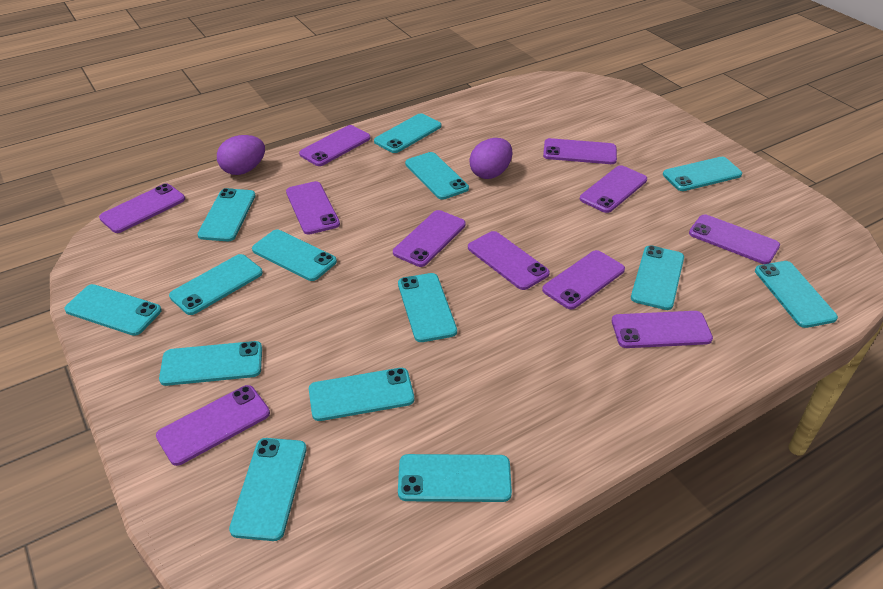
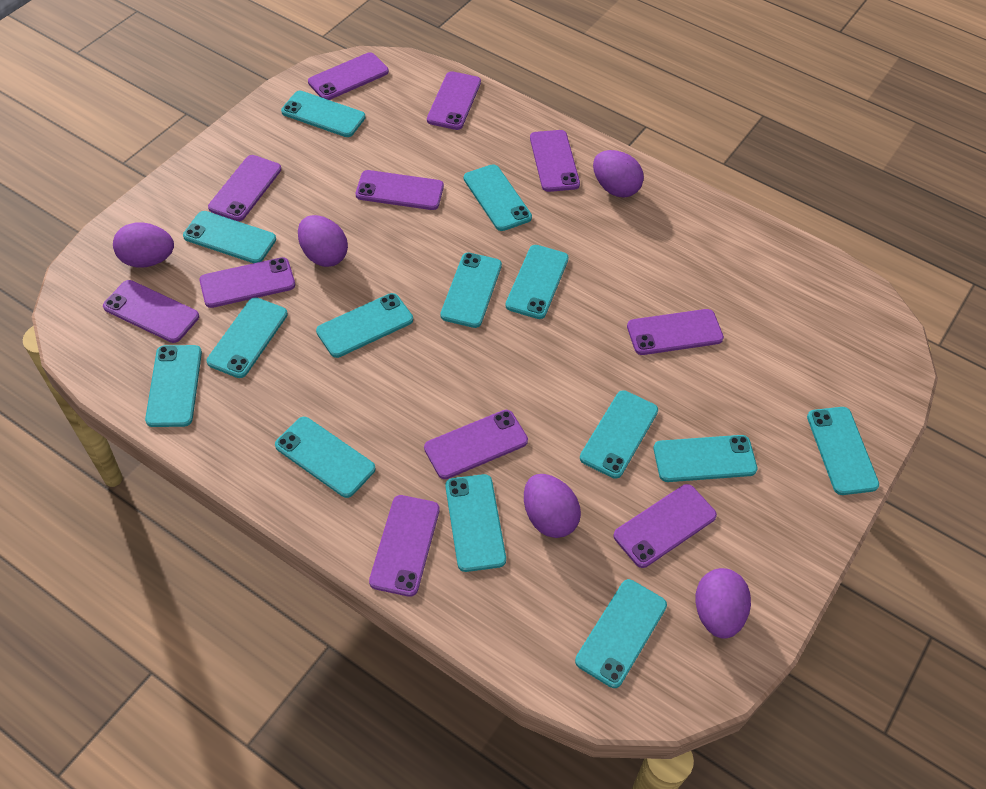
purple egg: 2 -> 5

